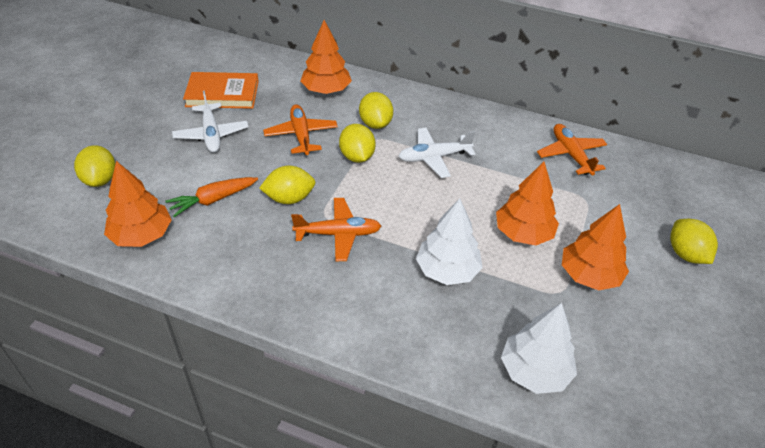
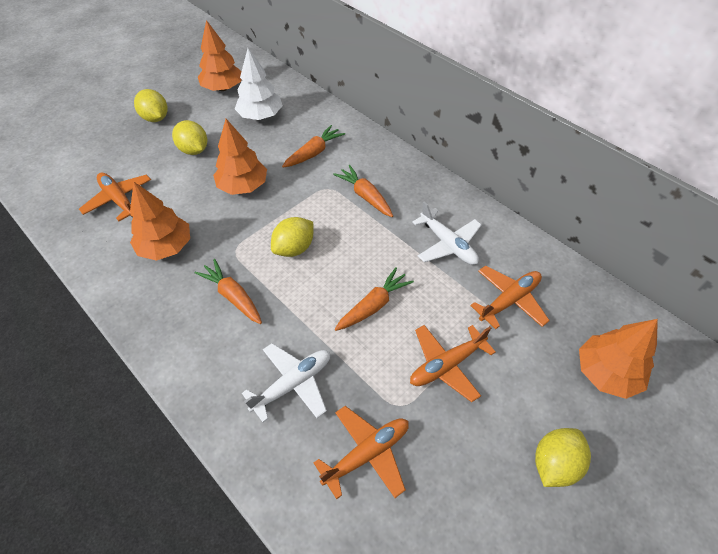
orange book: 1 -> 0
orange carrot: 1 -> 4
orange plane: 3 -> 4
white tree: 2 -> 1
yellow lemon: 5 -> 4

